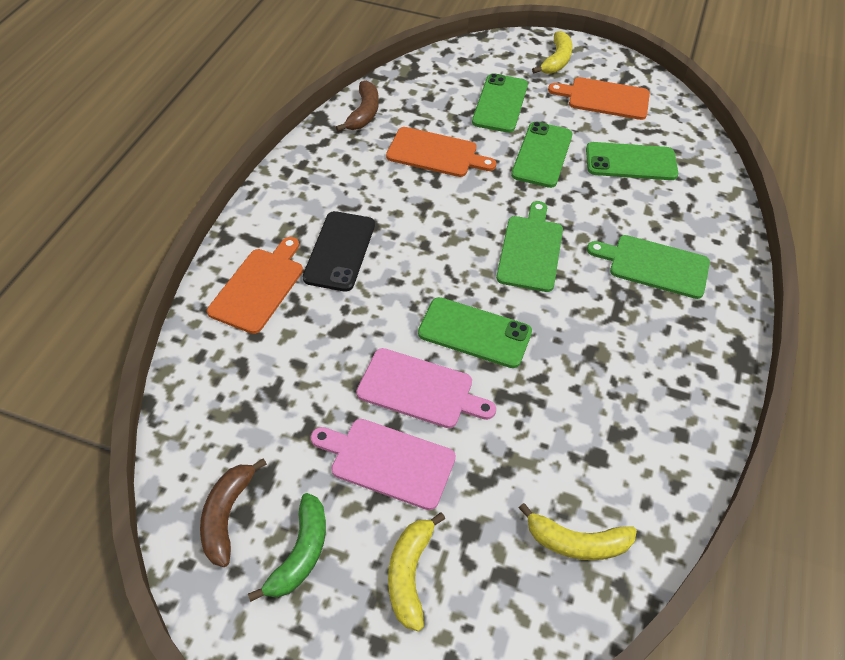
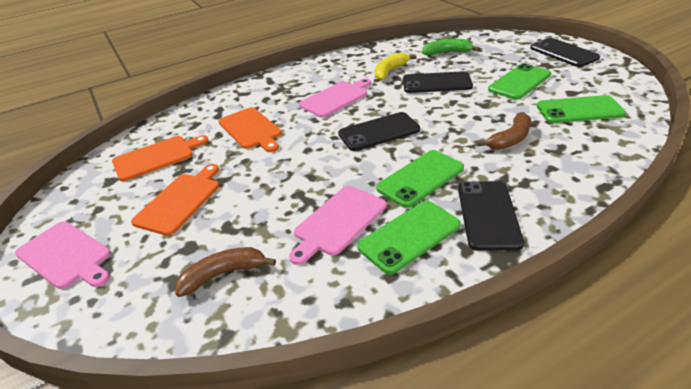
black phone: 1 -> 4
green cutting board: 2 -> 0
pink cutting board: 2 -> 3
yellow banana: 3 -> 1

